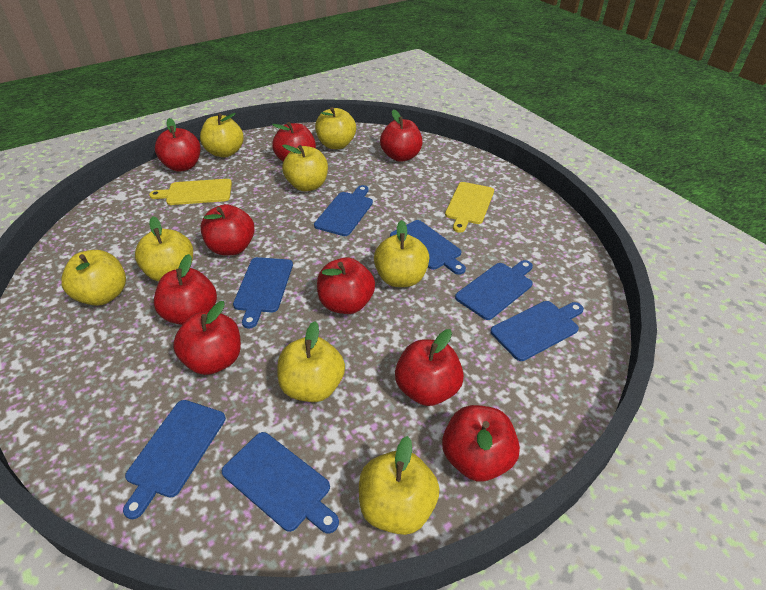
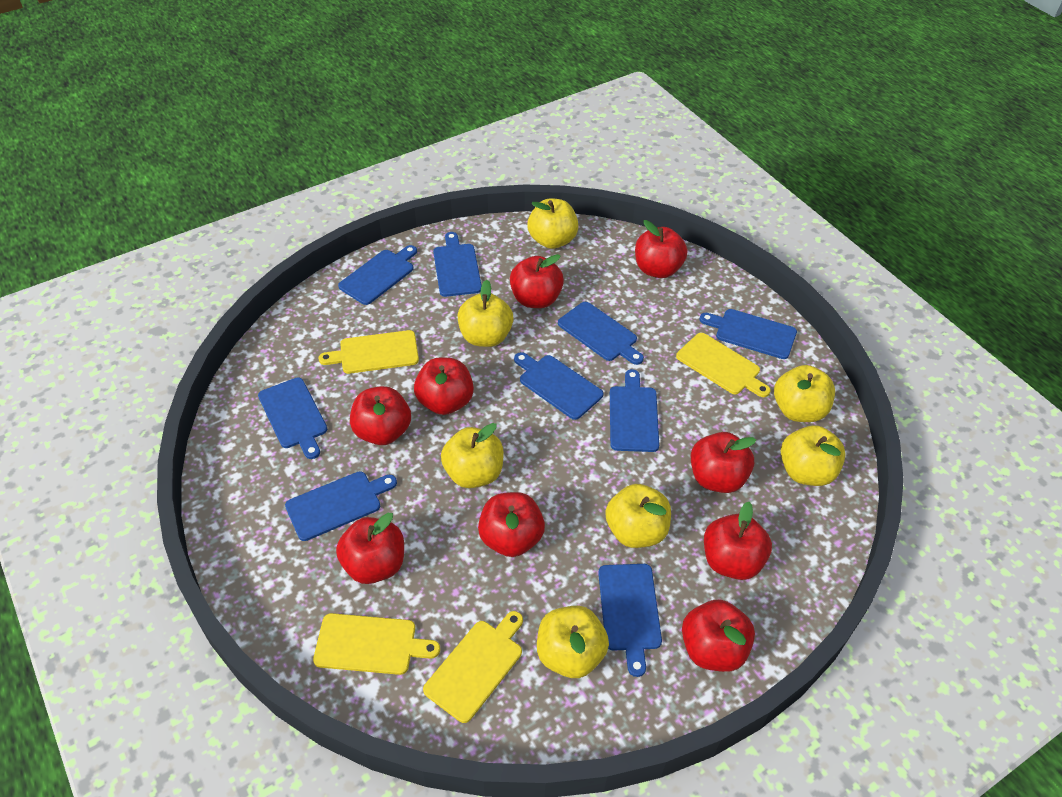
blue cutting board: 7 -> 9
yellow apple: 8 -> 7
yellow cutting board: 2 -> 4

